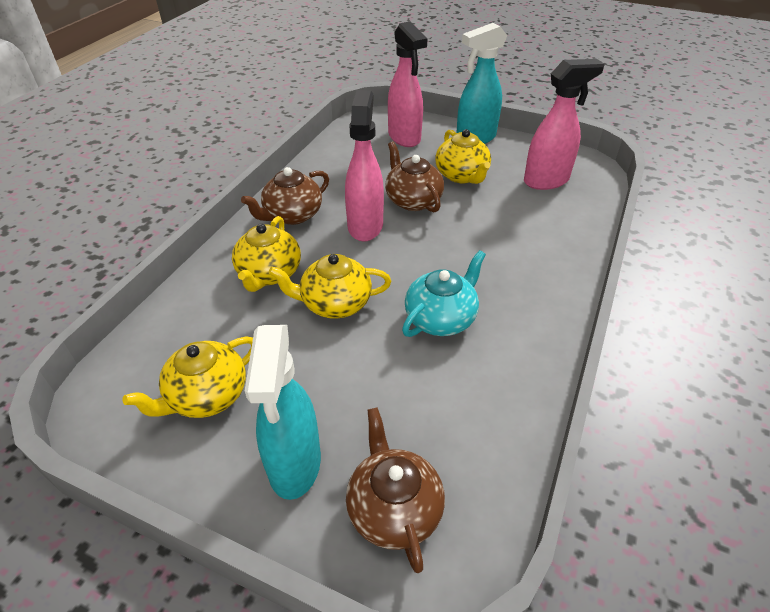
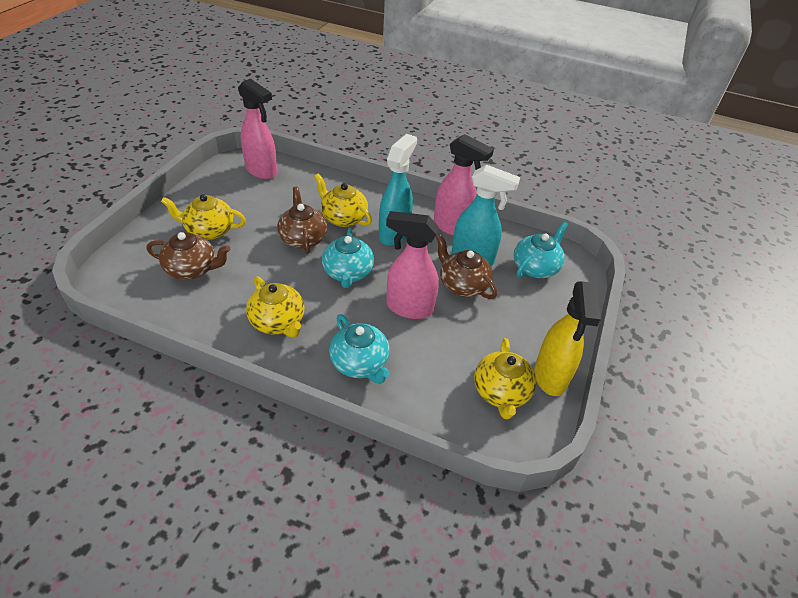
turquoise teapot: 1 -> 3
yellow spray bottle: 0 -> 1

